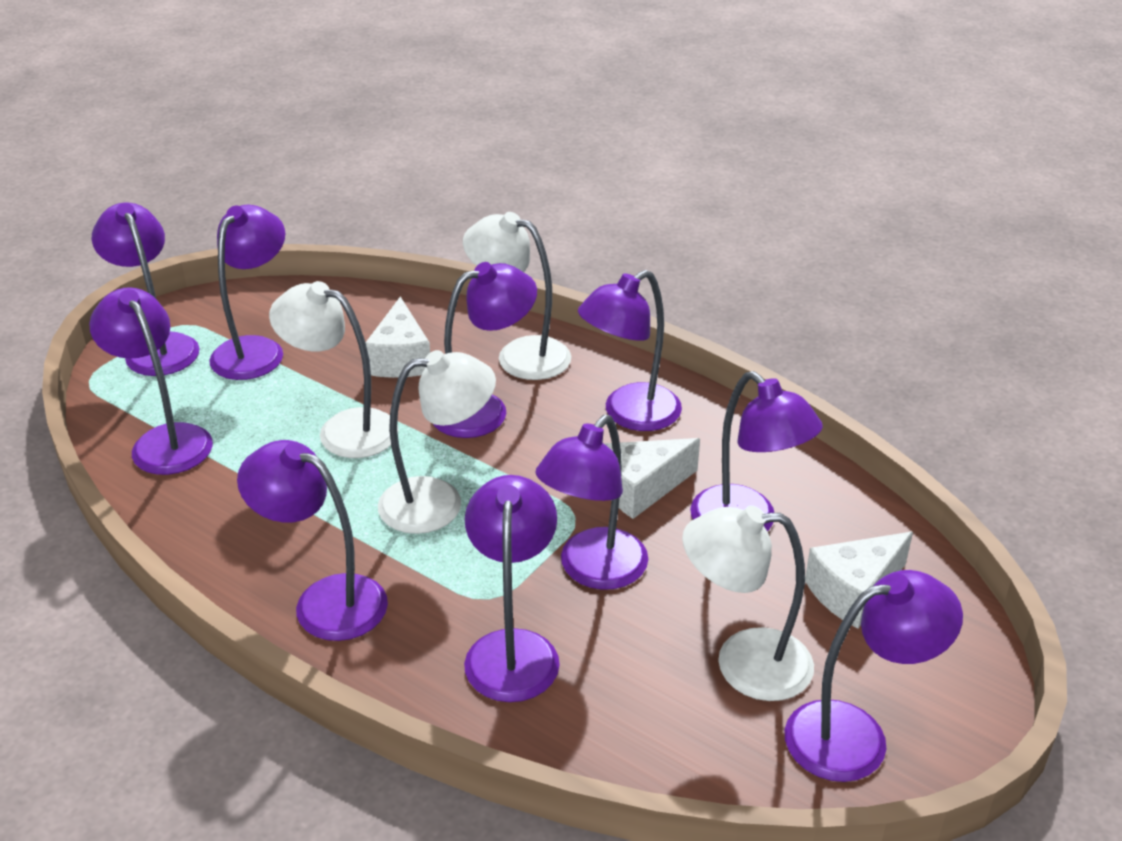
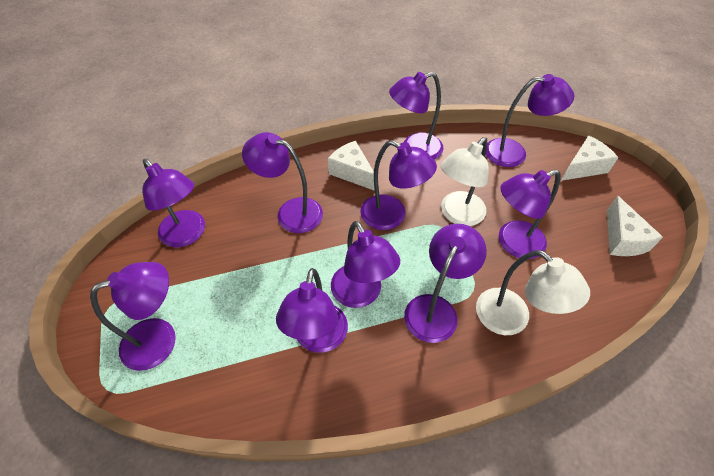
white lamp: 4 -> 2

